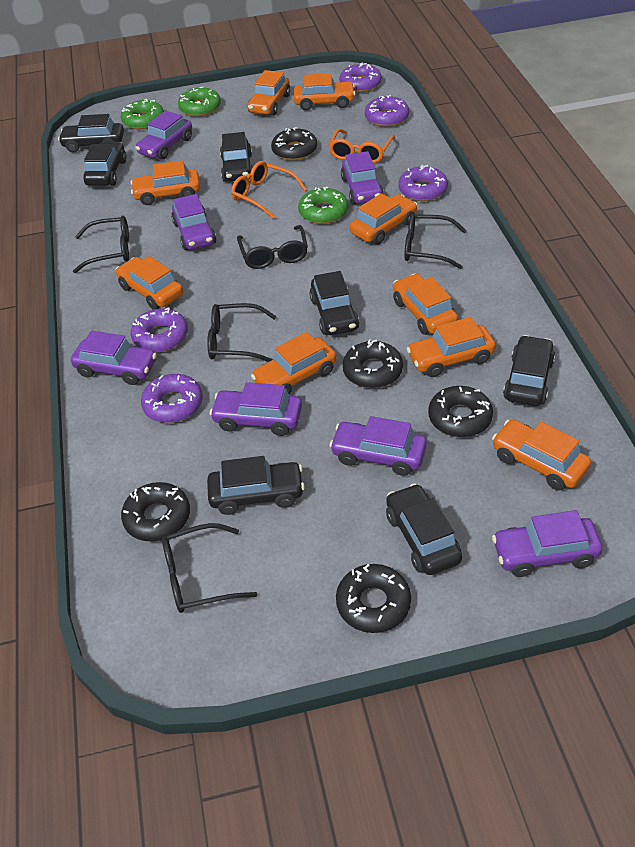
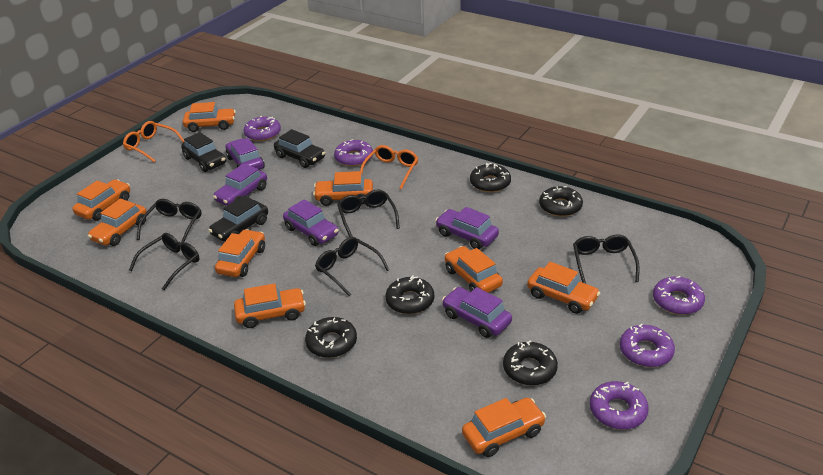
black car: 7 -> 3
green donut: 3 -> 0
purple car: 7 -> 5

